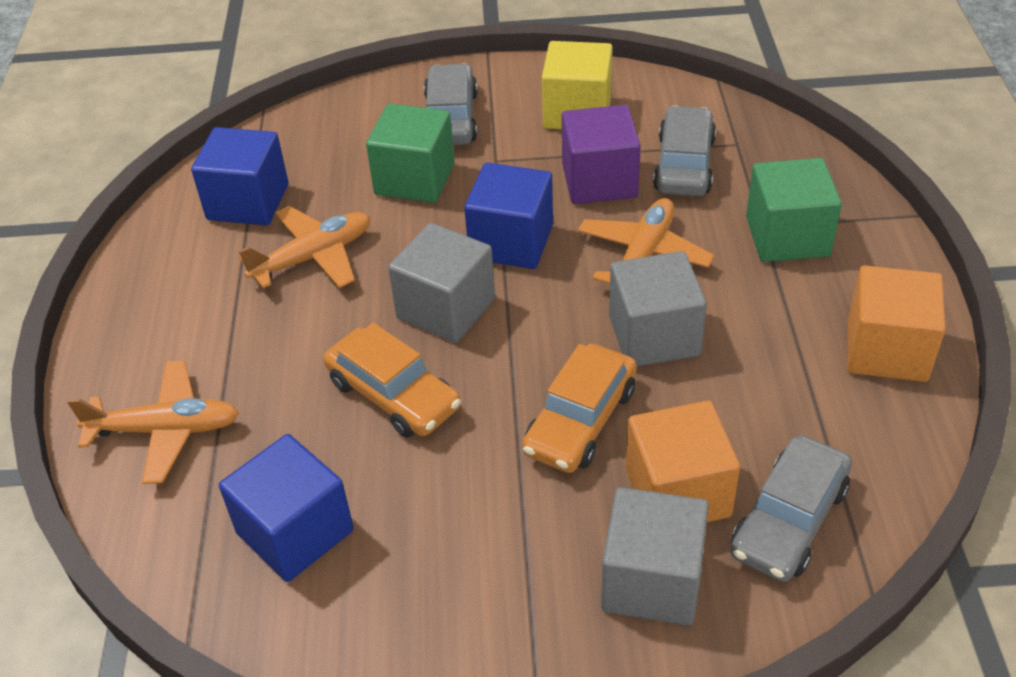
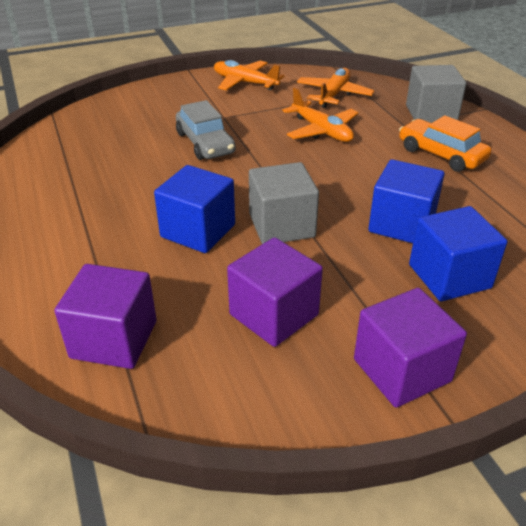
green cube: 2 -> 0
grey car: 3 -> 1
grey cube: 3 -> 2
orange car: 2 -> 1
orange cube: 2 -> 0
purple cube: 1 -> 3
yellow cube: 1 -> 0

